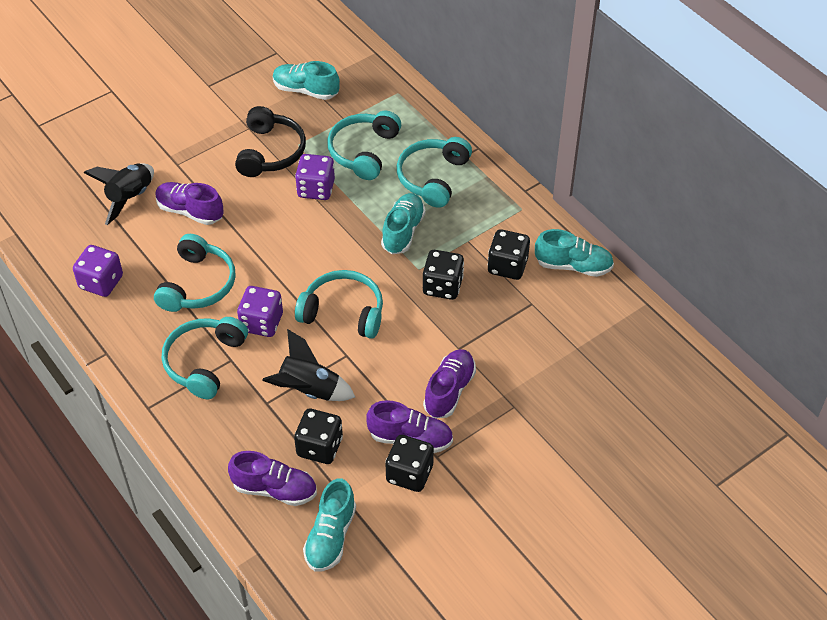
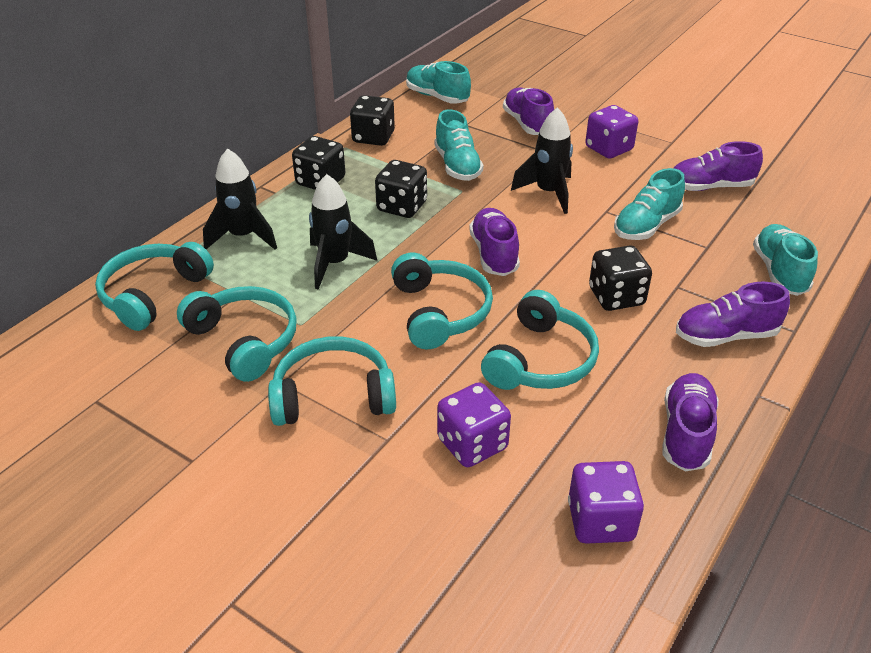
black headphones: 1 -> 0
black rocket: 2 -> 3
purple shoe: 4 -> 5

